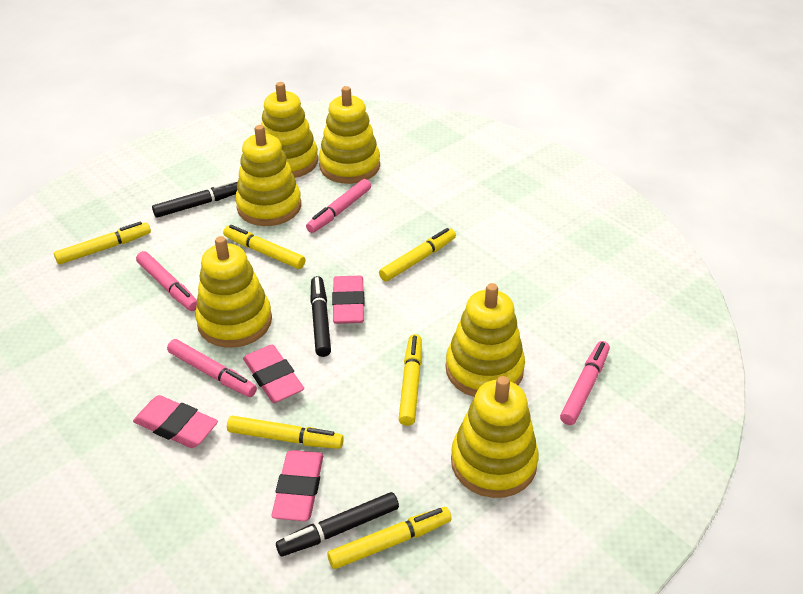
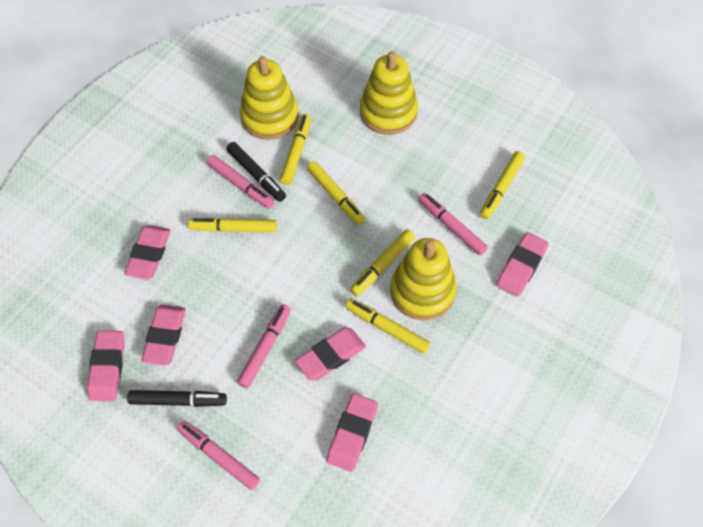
black marker: 3 -> 2
pink eraser: 4 -> 6
yellow stacking toy: 6 -> 3

